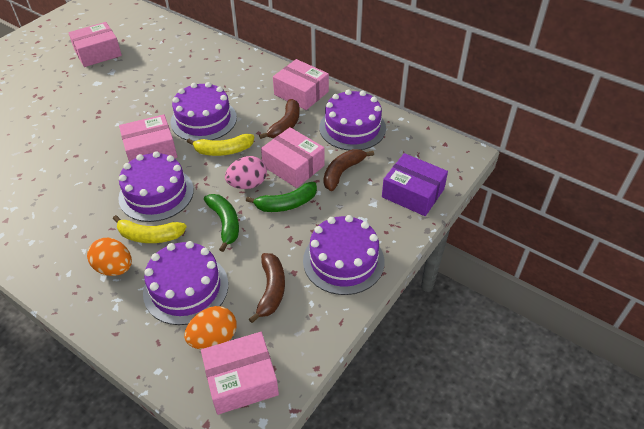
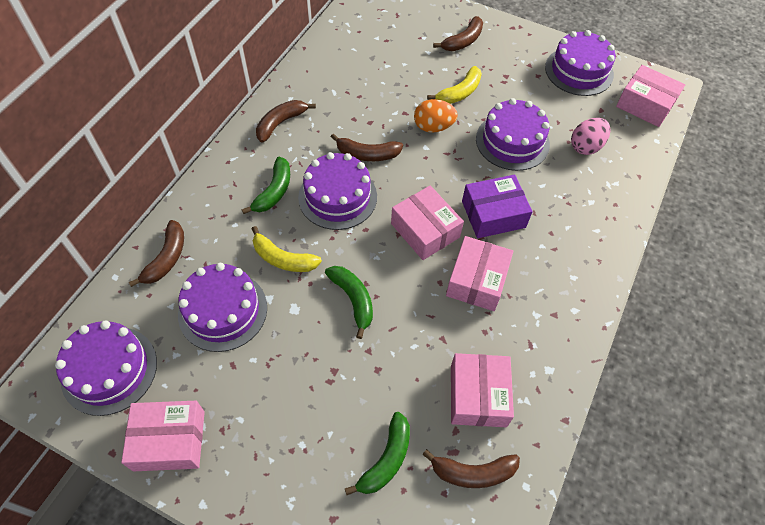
brown banana: 3 -> 5
green banana: 2 -> 3
orange egg: 2 -> 1

